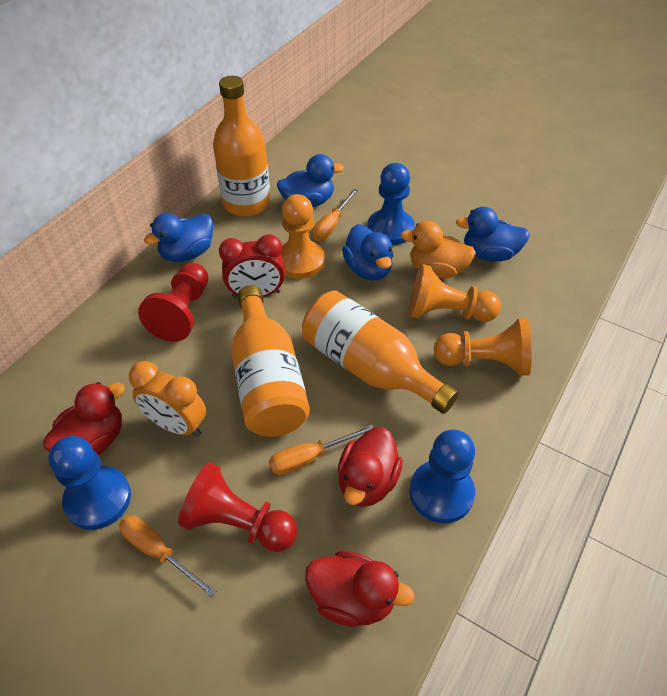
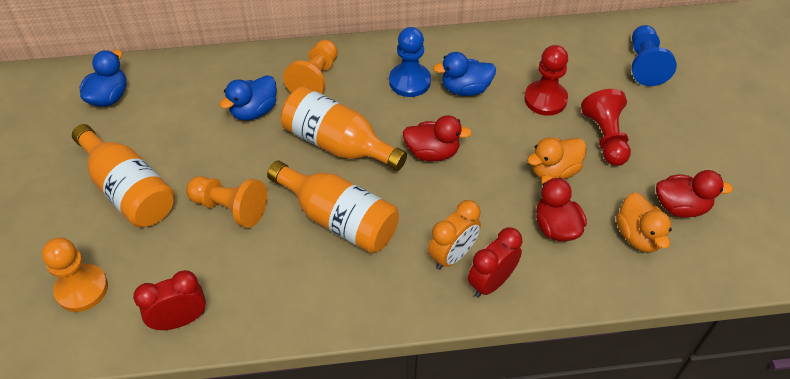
blue duck: 4 -> 3
blue pawn: 3 -> 2
orange duck: 1 -> 2
orange screwdriver: 3 -> 0
red clock: 1 -> 2

